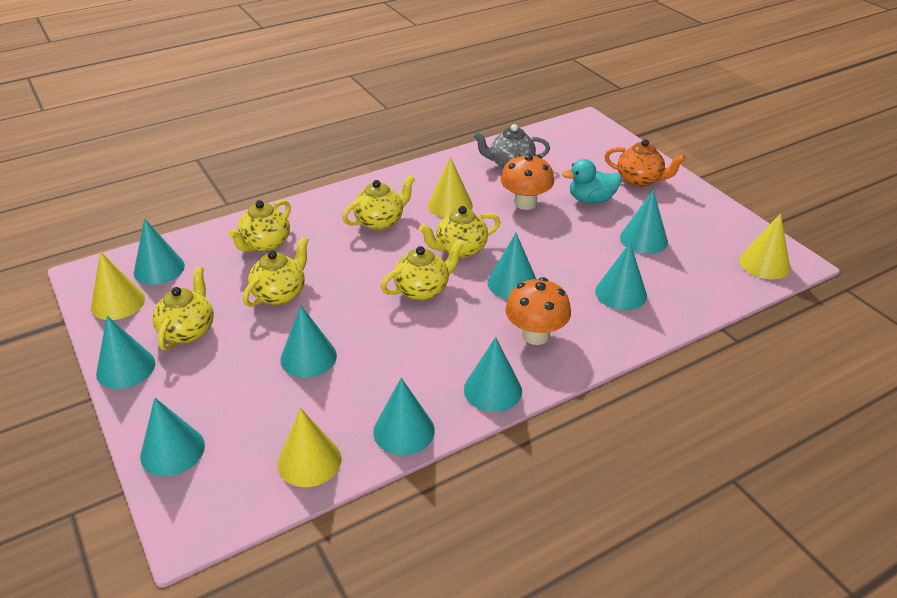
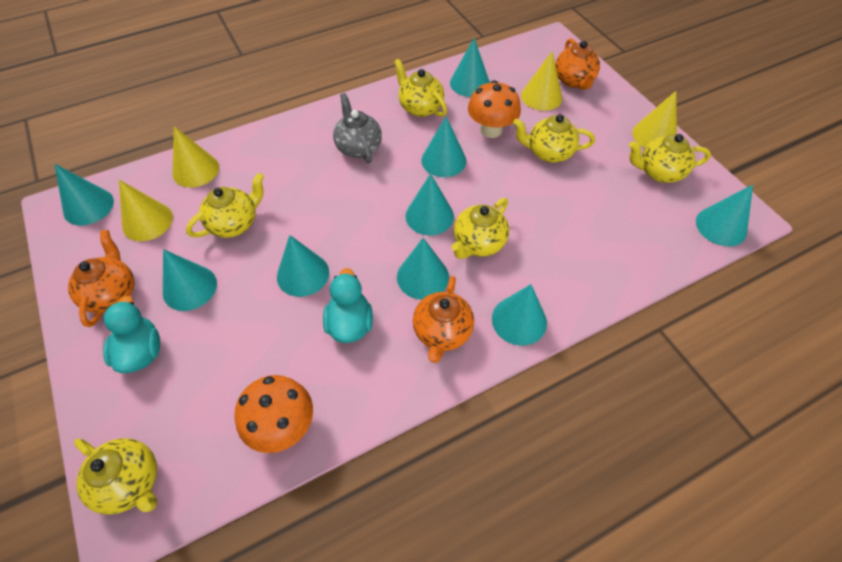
orange teapot: 1 -> 3
turquoise duck: 1 -> 2

